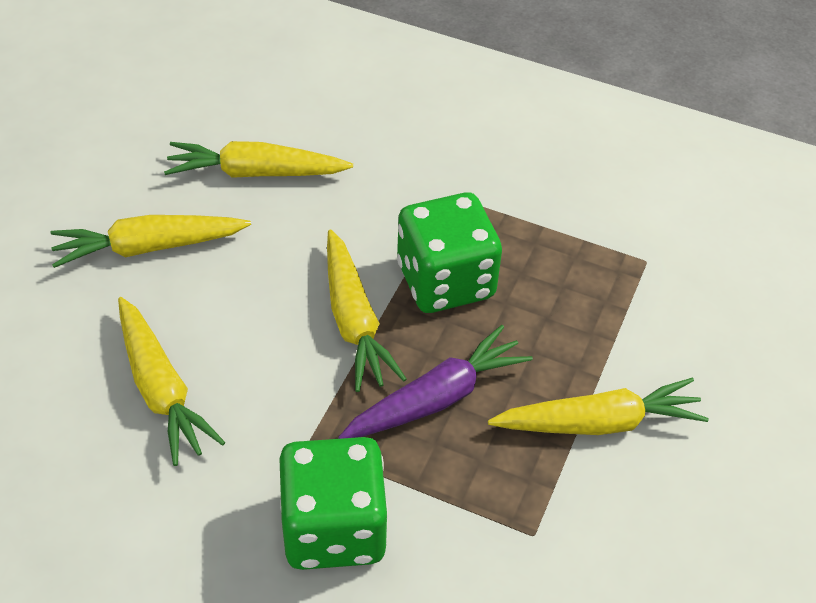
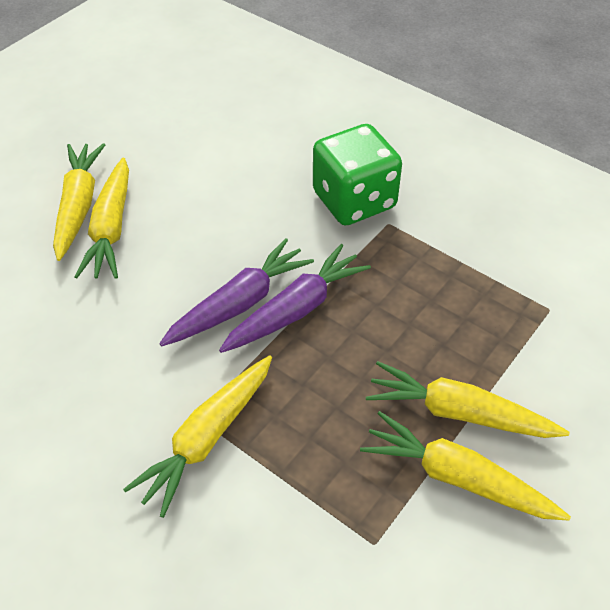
green dice: 2 -> 1
purple carrot: 1 -> 2

